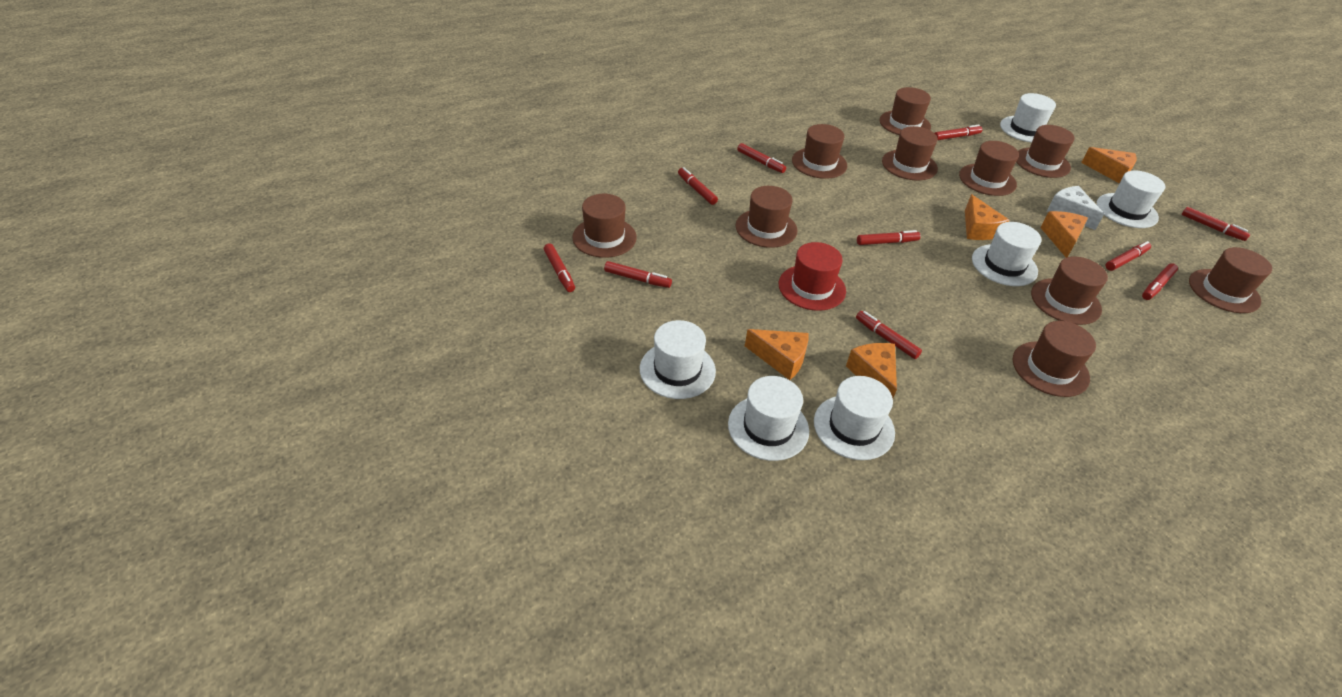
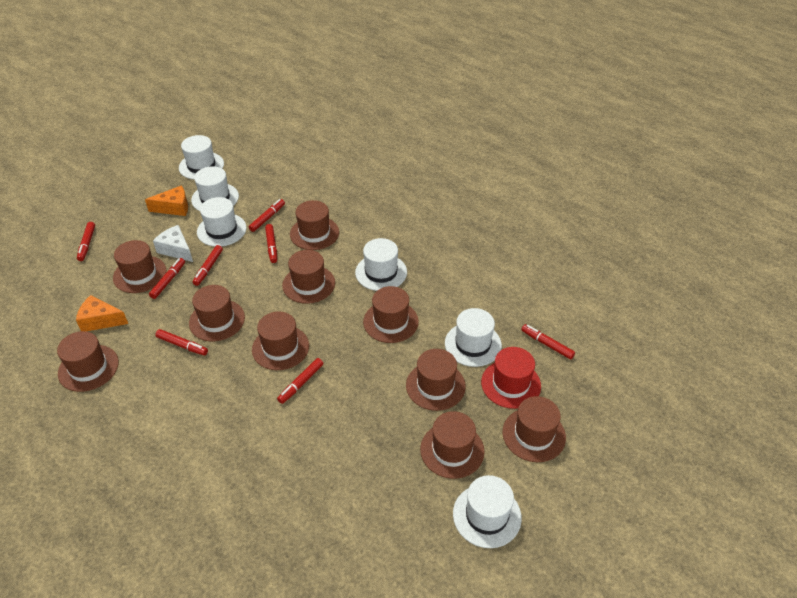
orange cheese: 5 -> 2
red marker: 10 -> 8

